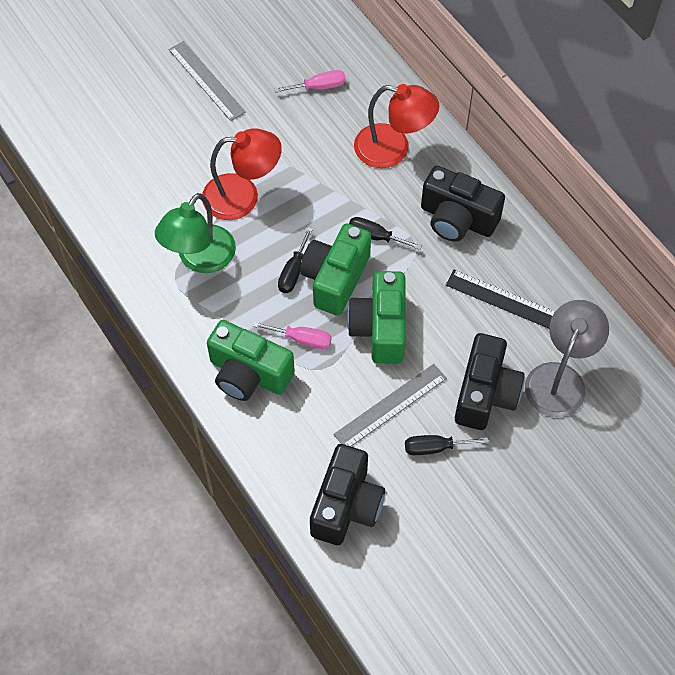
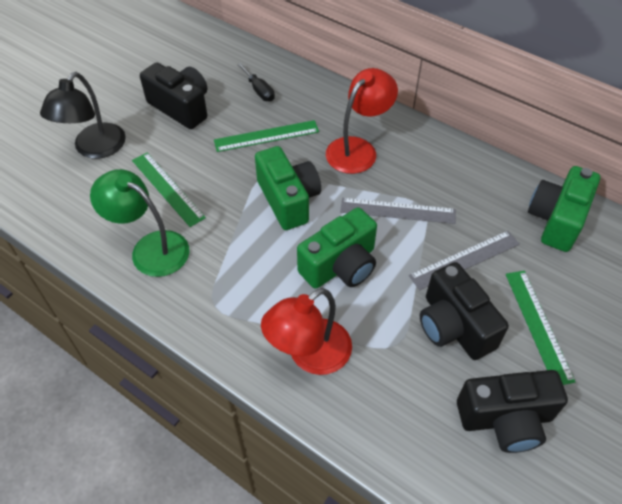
black lamp: 0 -> 1
black ruler: 1 -> 0
black screwdriver: 3 -> 1
green ruler: 0 -> 3
grey lamp: 1 -> 0
pink screwdriver: 2 -> 0

